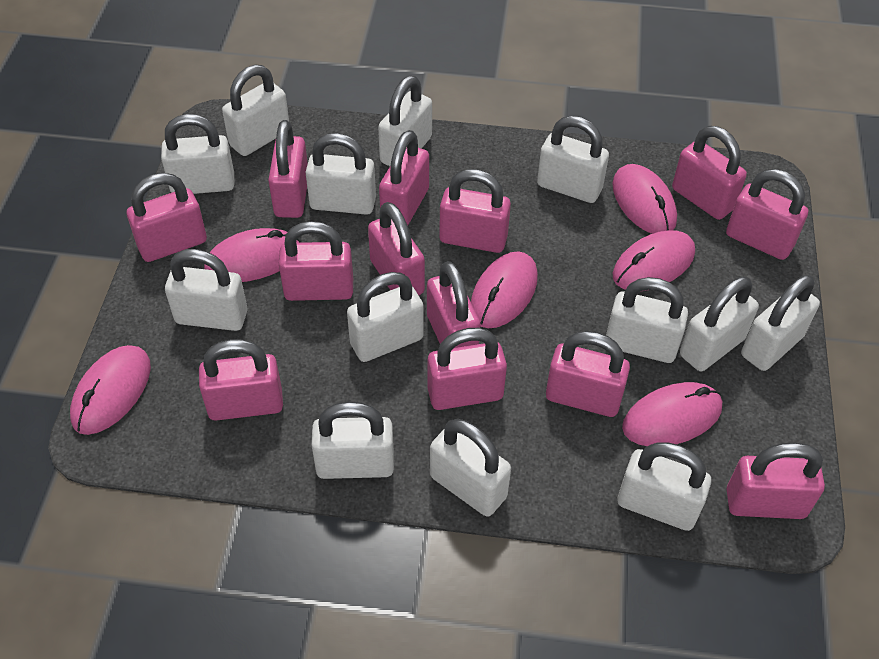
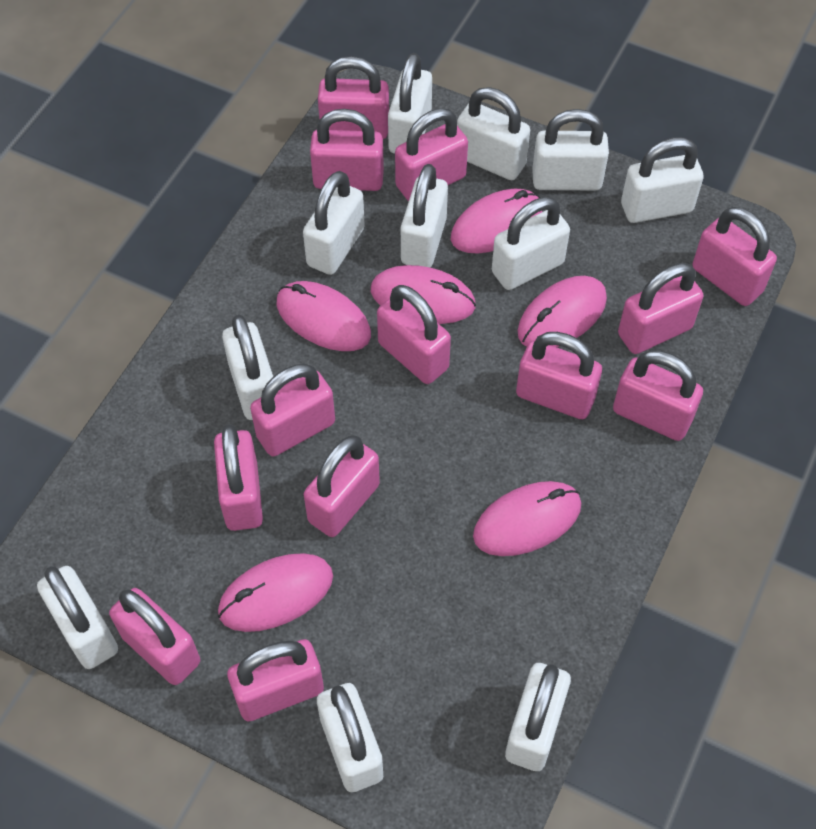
white padlock: 13 -> 11

